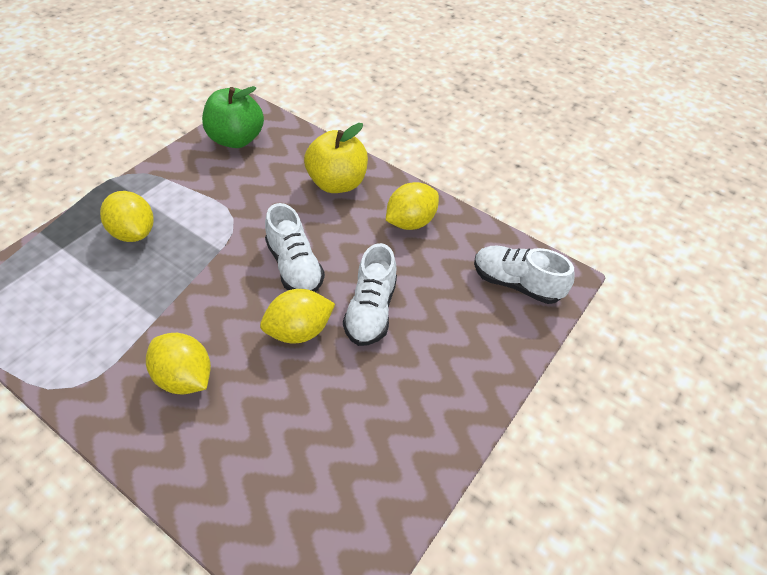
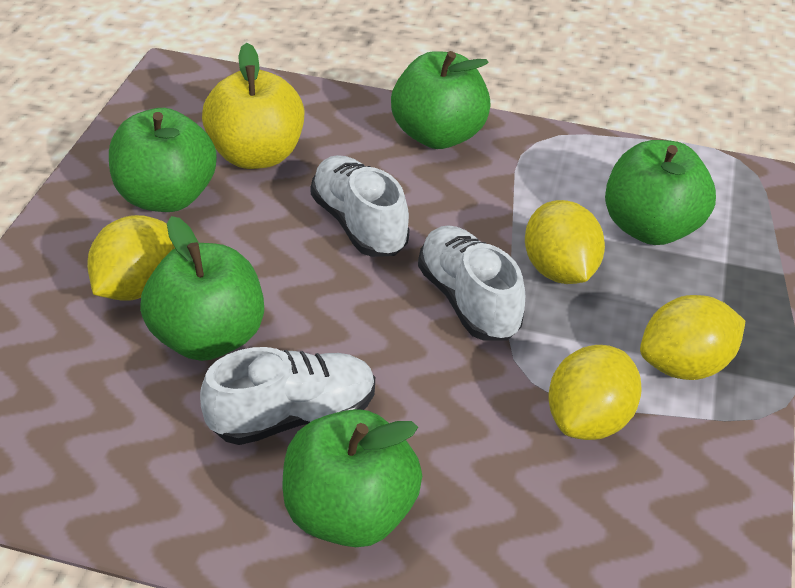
green apple: 1 -> 5

